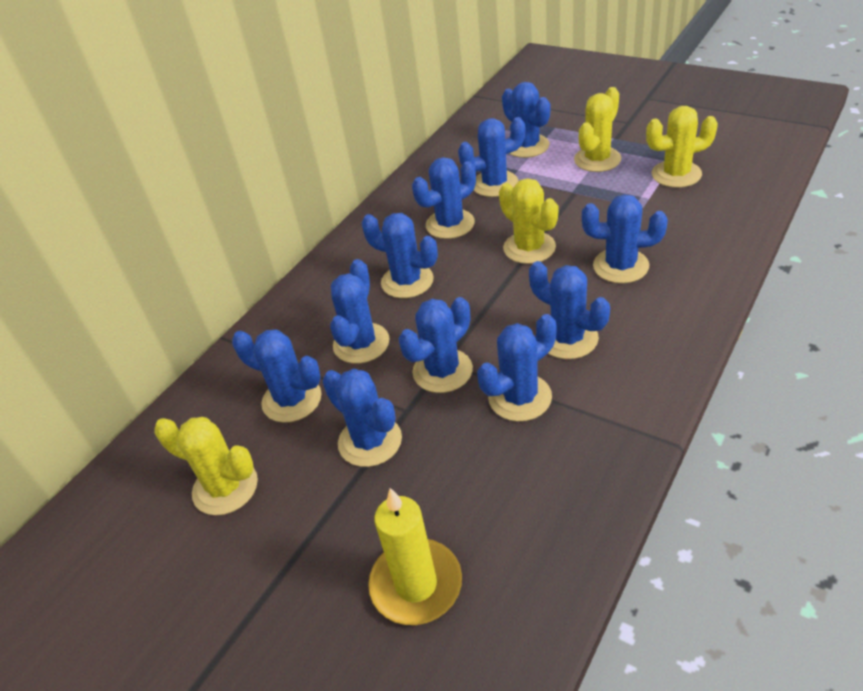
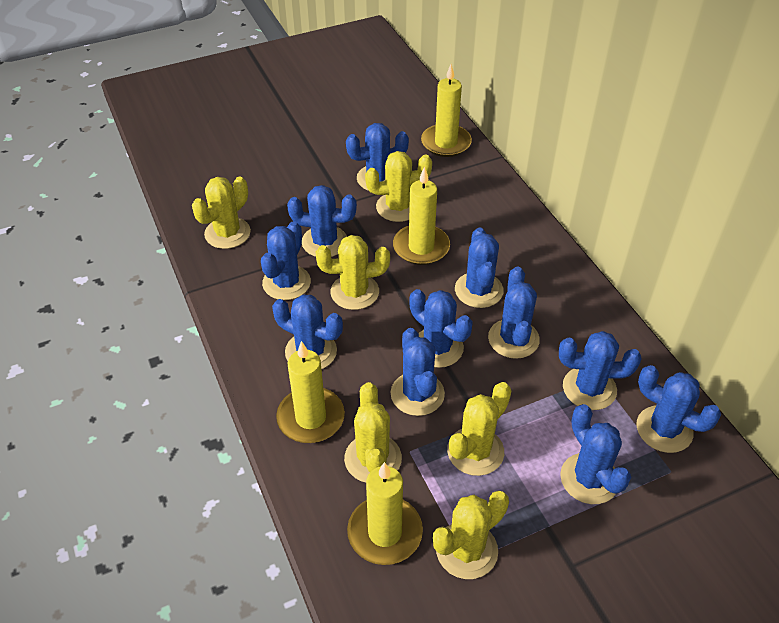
yellow cactus: 4 -> 6
yellow candle: 1 -> 4

